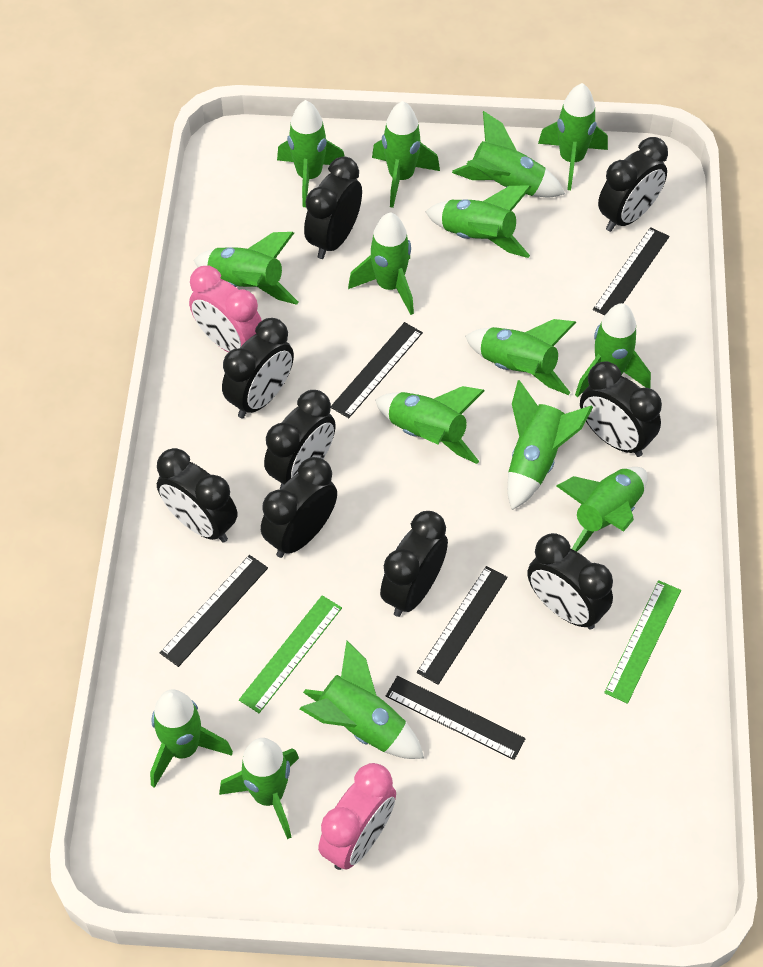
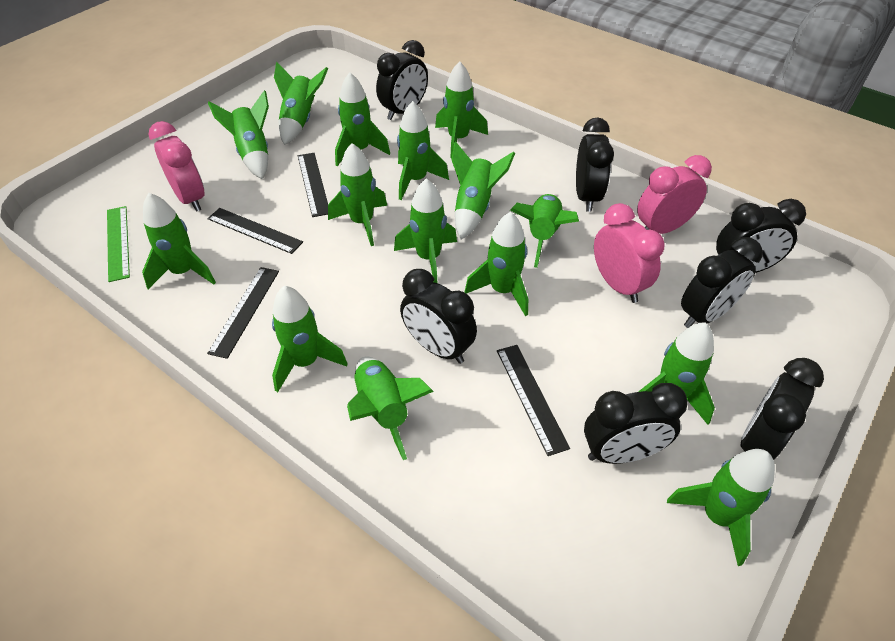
black clock: 9 -> 7
black ruler: 5 -> 4
green ruler: 2 -> 1
pink clock: 2 -> 3

